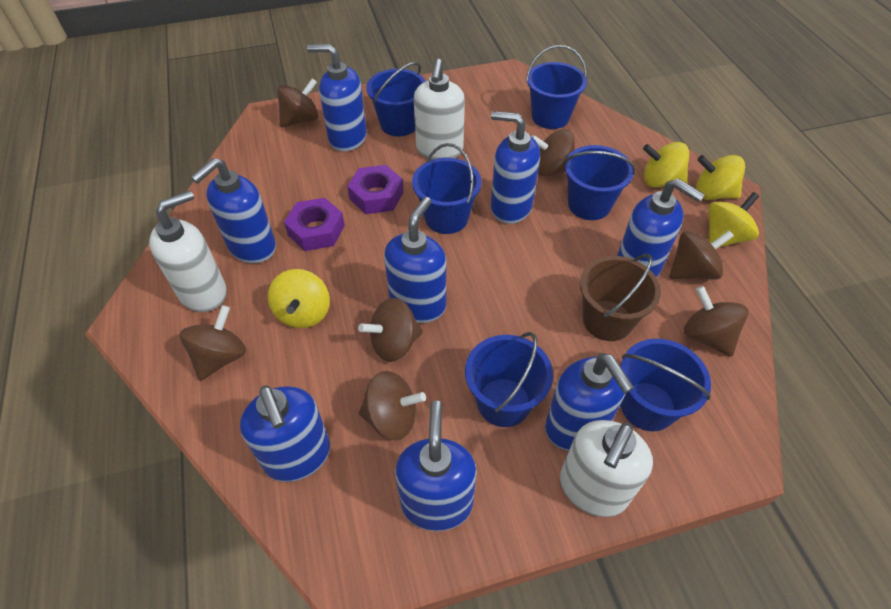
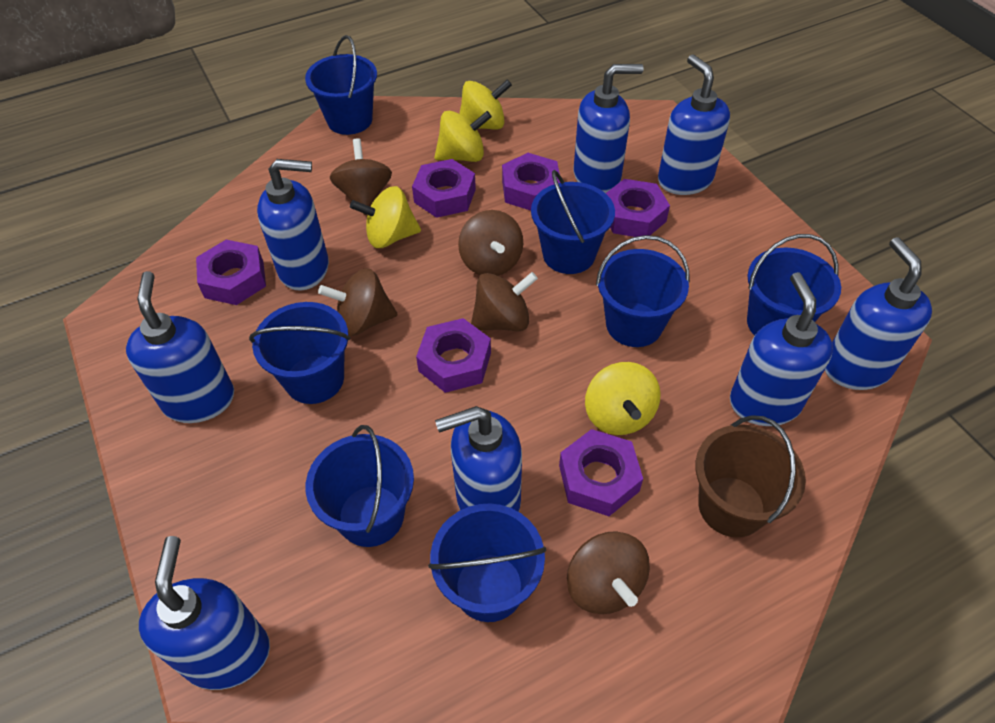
blue bucket: 6 -> 7
brown spinning top: 7 -> 5
purple nut: 2 -> 6
white soap dispenser: 3 -> 0

